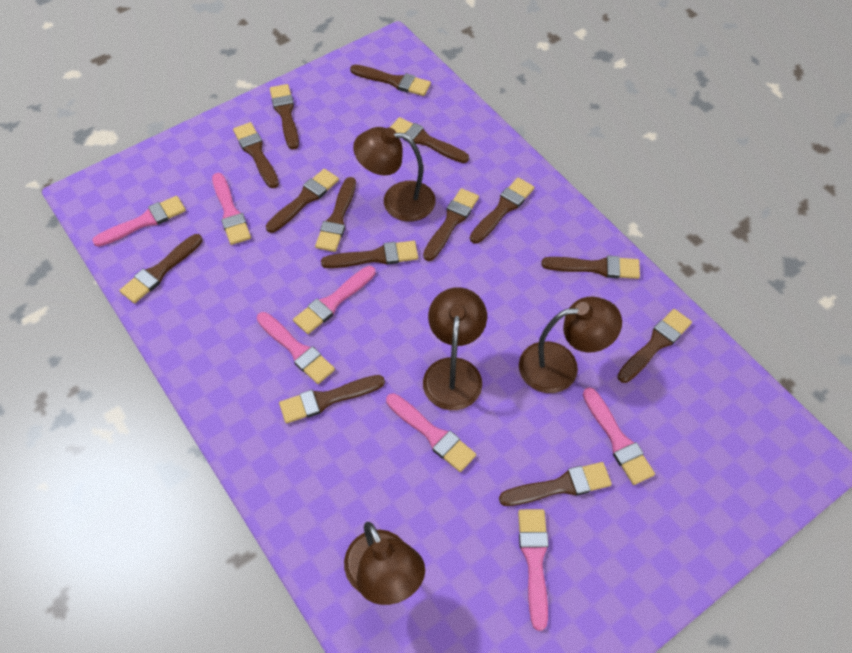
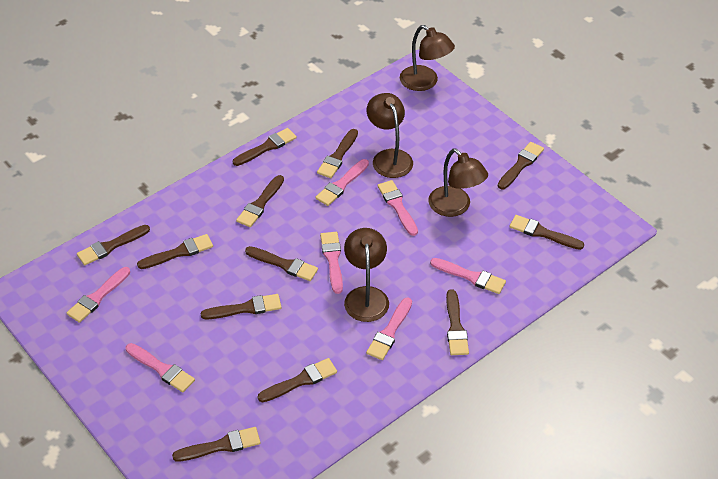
brown brush: 14 -> 12

